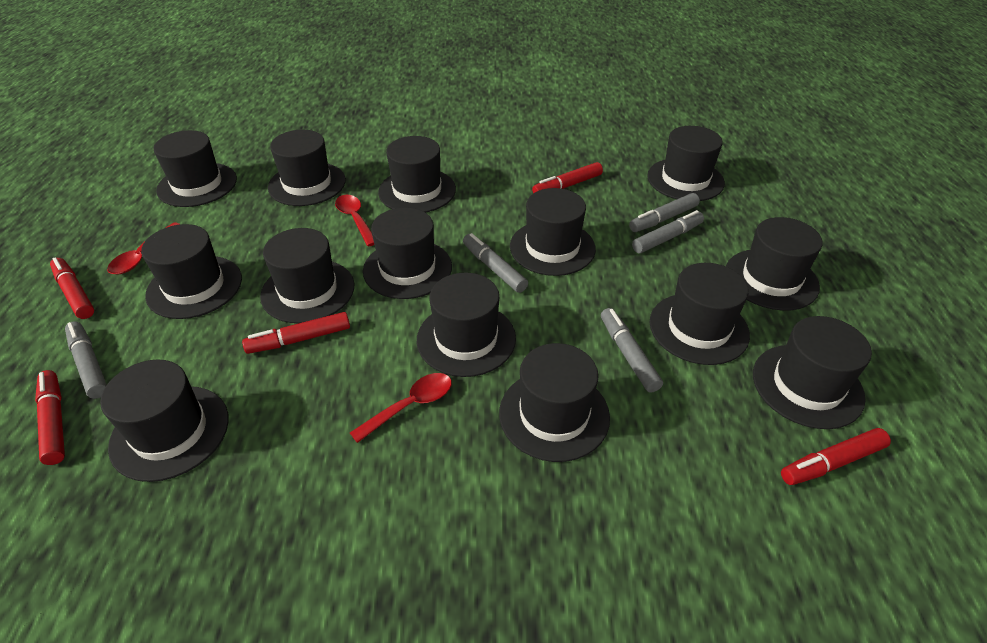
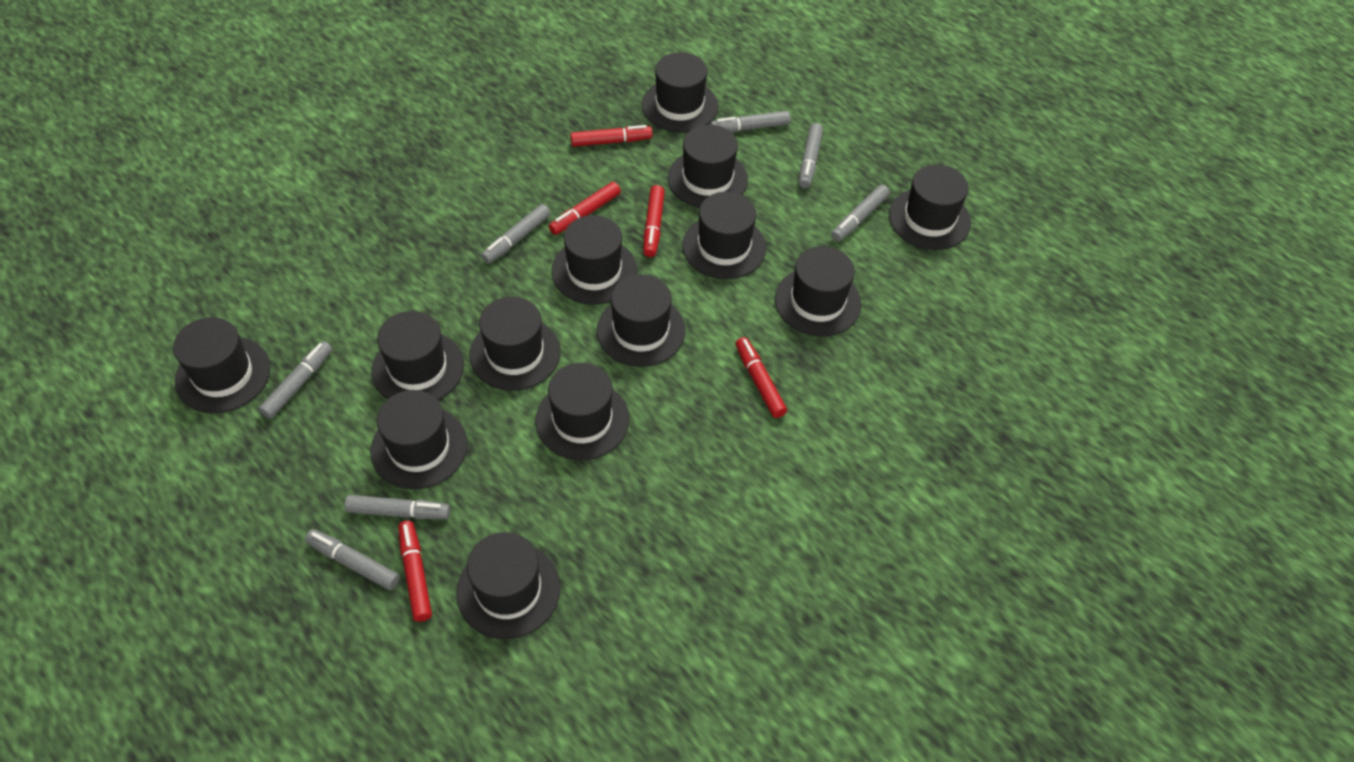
black hat: 14 -> 13
grey marker: 5 -> 7
red spoon: 3 -> 0

